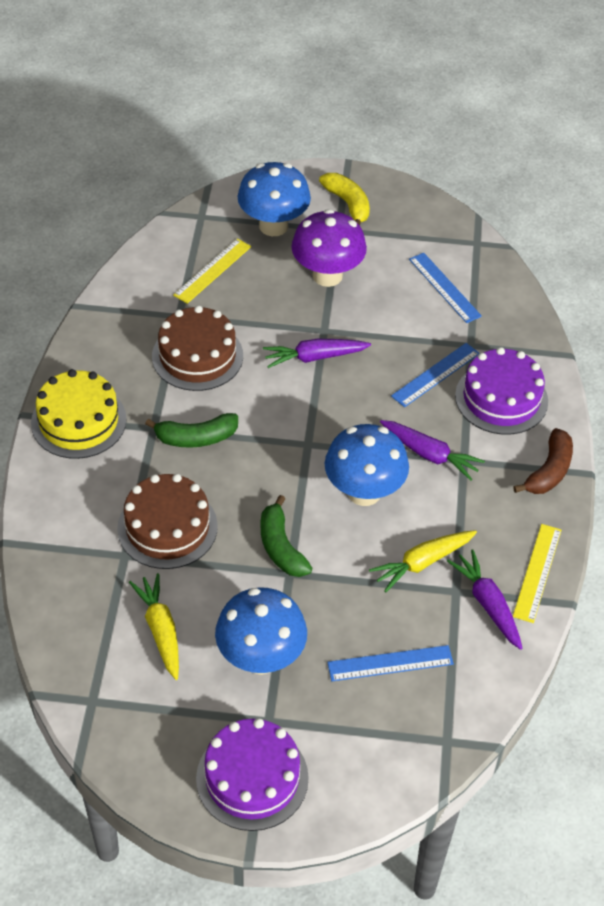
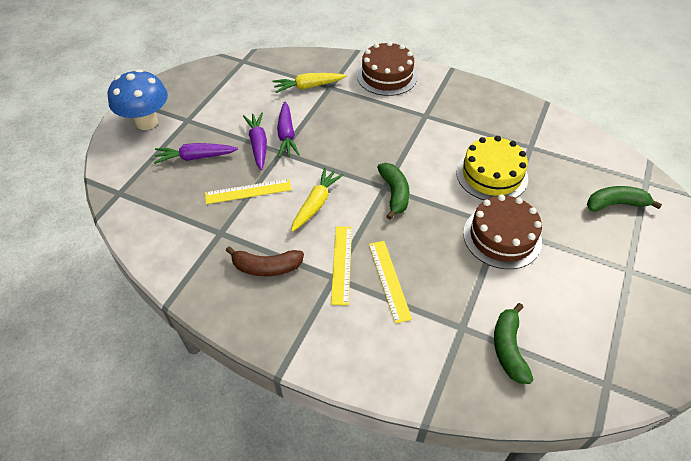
blue mushroom: 3 -> 1
blue ruler: 3 -> 0
green banana: 2 -> 3
purple cake: 2 -> 0
purple mushroom: 1 -> 0
yellow banana: 1 -> 0
yellow ruler: 2 -> 3

